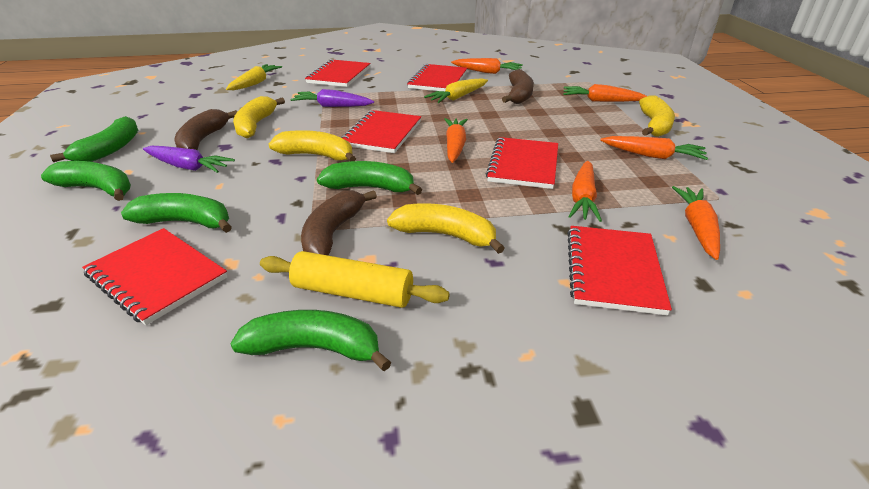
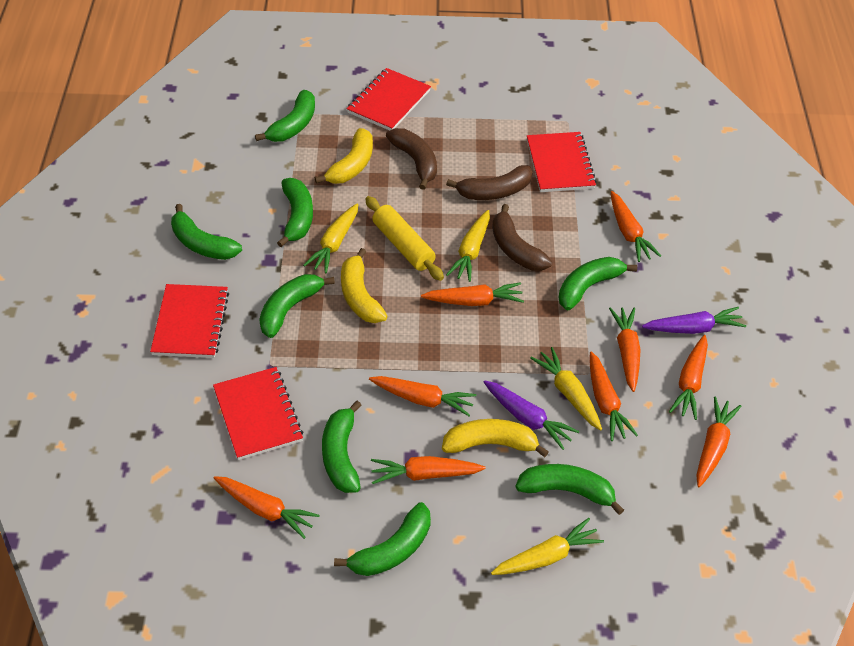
green banana: 5 -> 8
orange carrot: 6 -> 9
red notebook: 6 -> 4
yellow banana: 4 -> 3
yellow carrot: 2 -> 4

